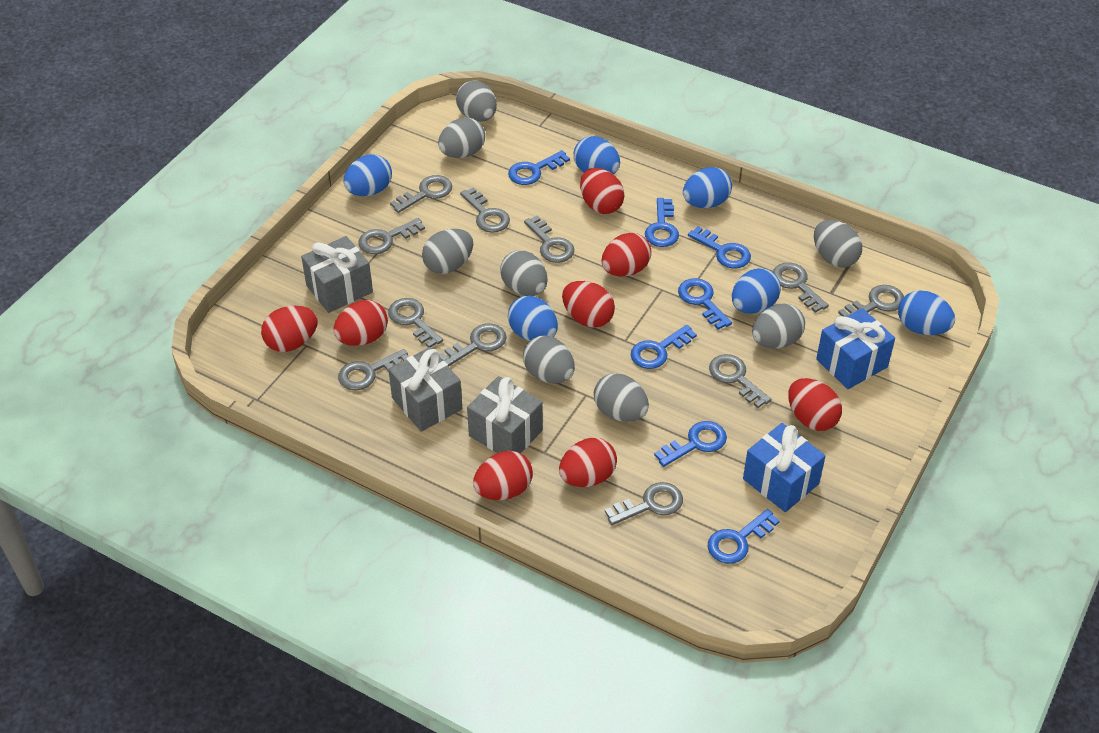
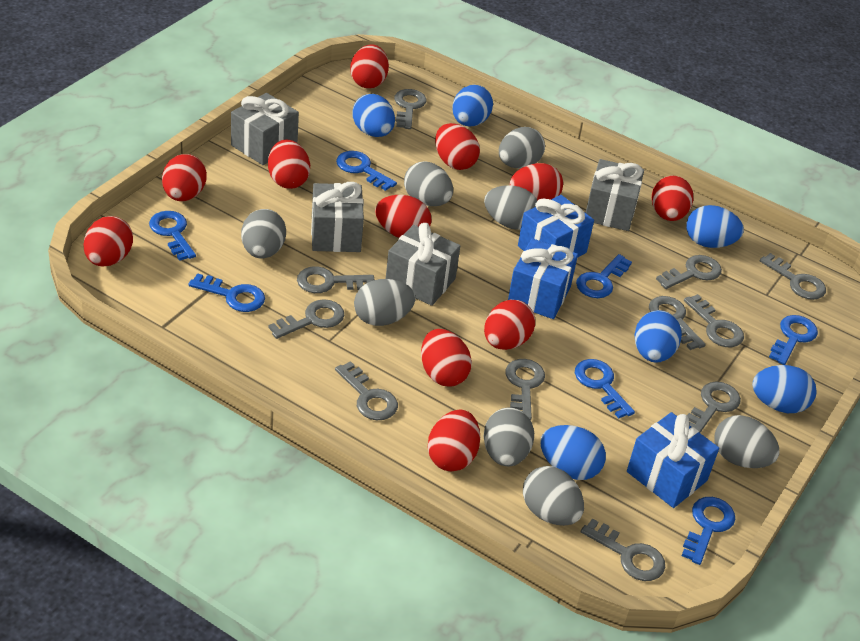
blue gift: 2 -> 3
grey gift: 3 -> 4
red egg: 8 -> 11

